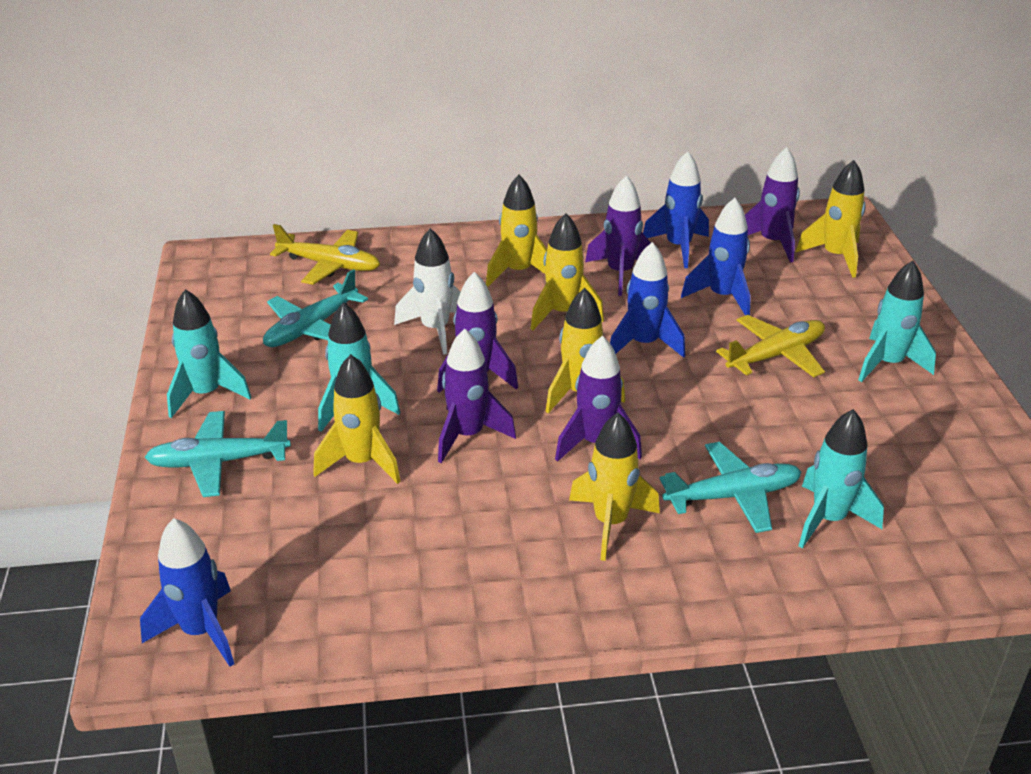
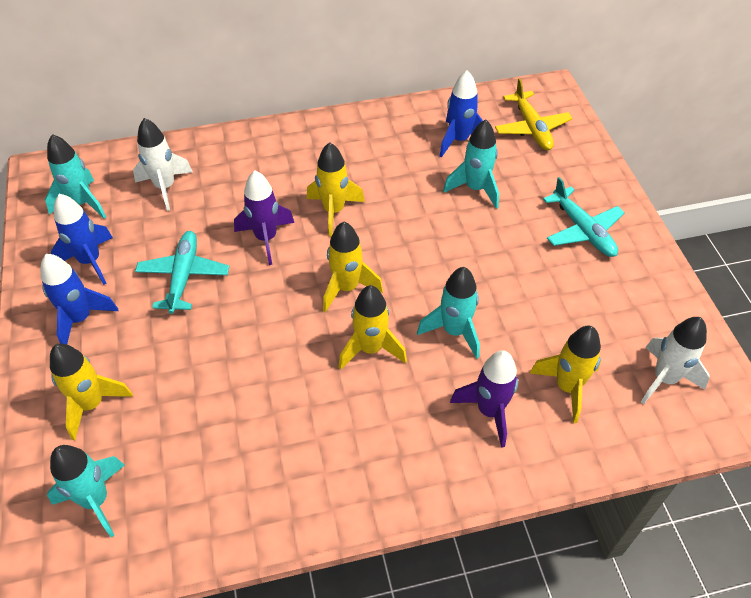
blue rocket: 4 -> 3
purple rocket: 5 -> 2
turquoise plane: 3 -> 2
white rocket: 1 -> 2
yellow plane: 2 -> 1
yellow rocket: 6 -> 5

